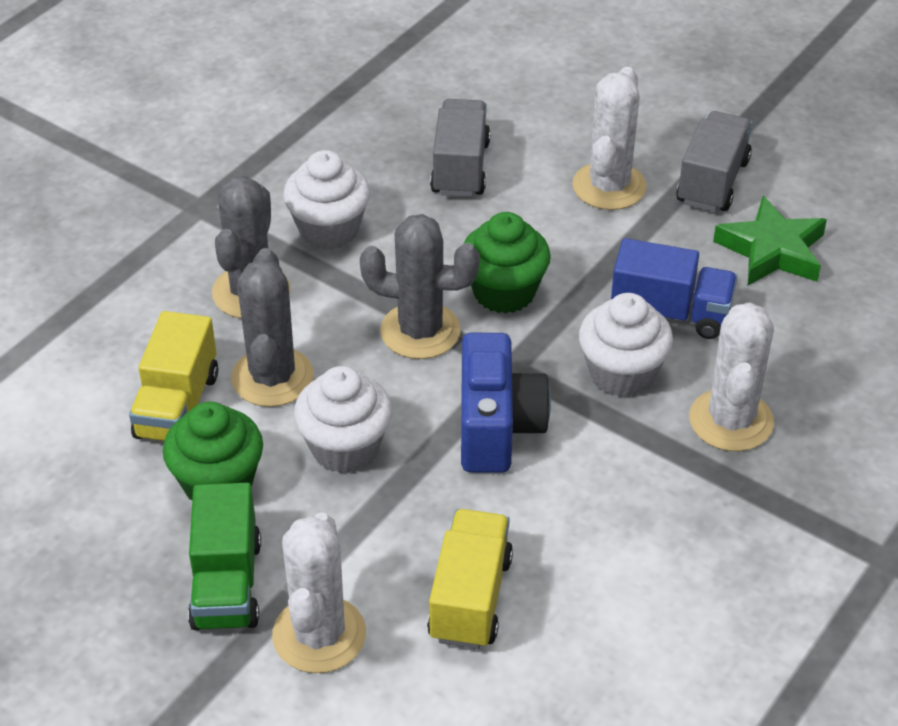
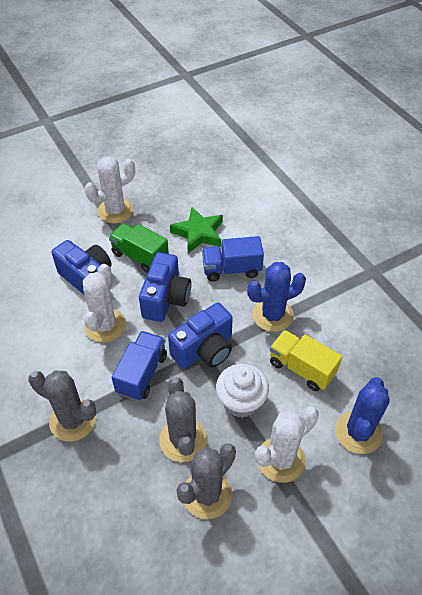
blue cactus: 0 -> 2
blue camera: 1 -> 3
blue truck: 1 -> 2
green cupcake: 2 -> 0
grey truck: 2 -> 0
white cupcake: 3 -> 1
yellow truck: 2 -> 1

